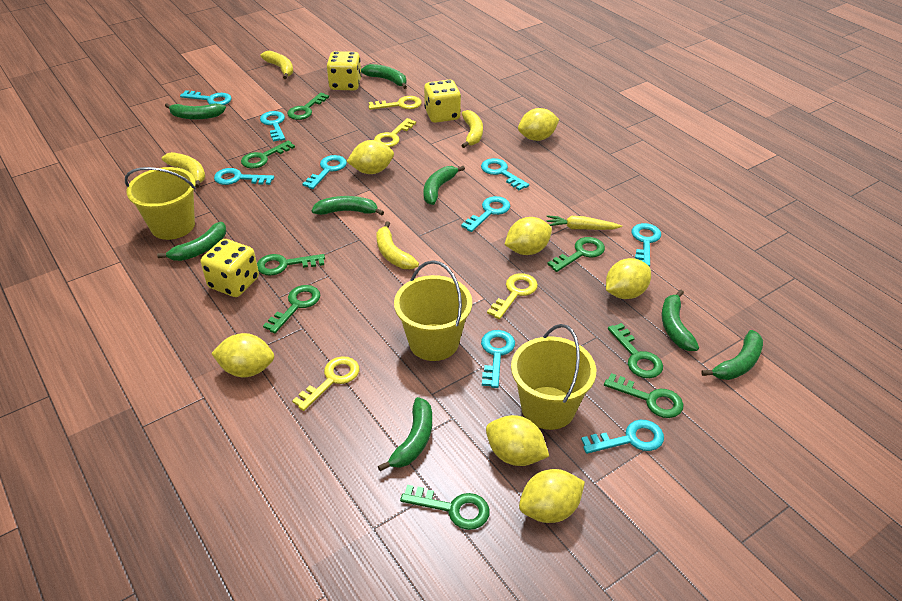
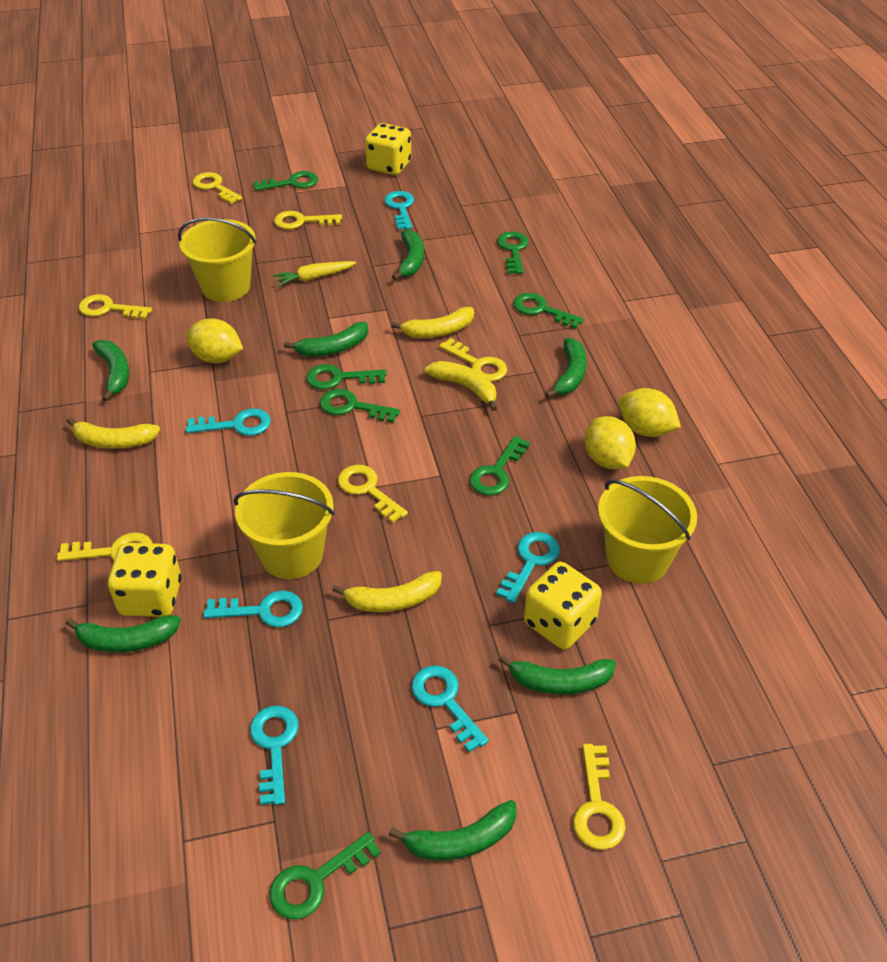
green banana: 8 -> 7
green key: 8 -> 7
turquoise key: 9 -> 6
yellow key: 4 -> 7
yellow lemon: 7 -> 3

